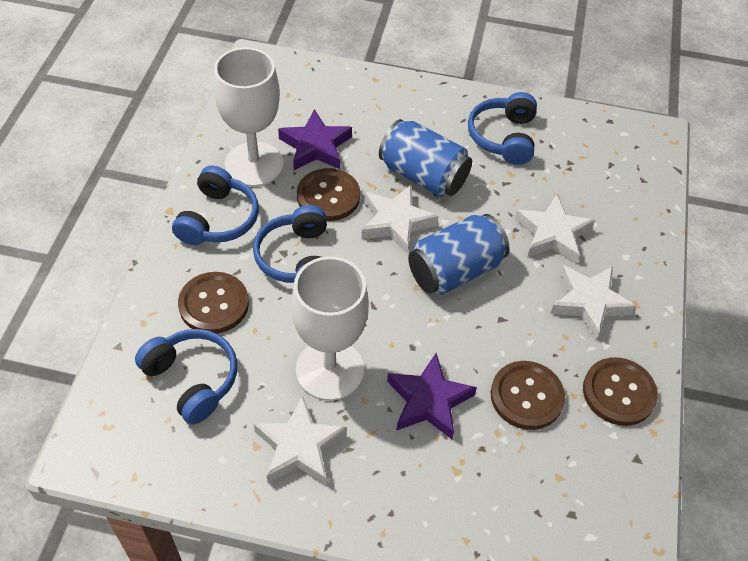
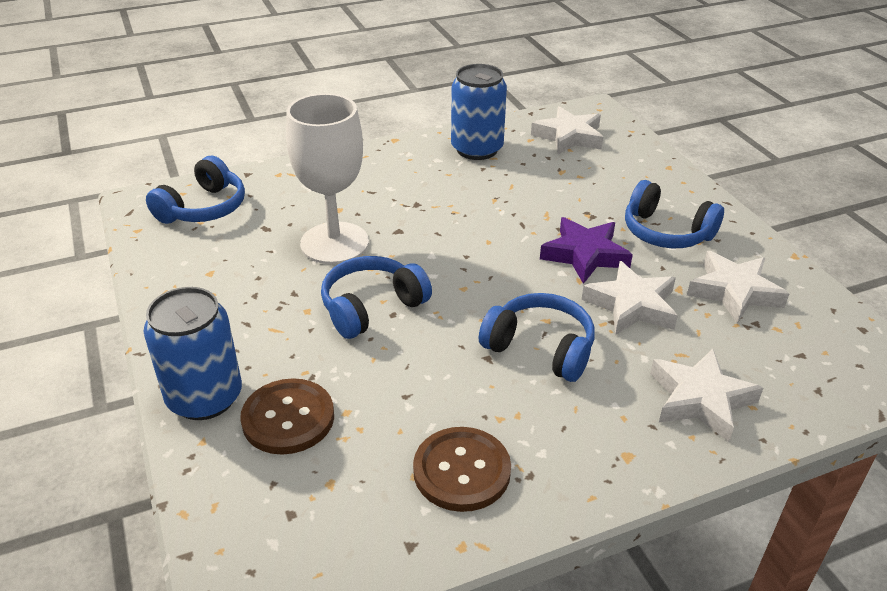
brown button: 4 -> 2
purple star: 2 -> 1
white goblet: 2 -> 1

